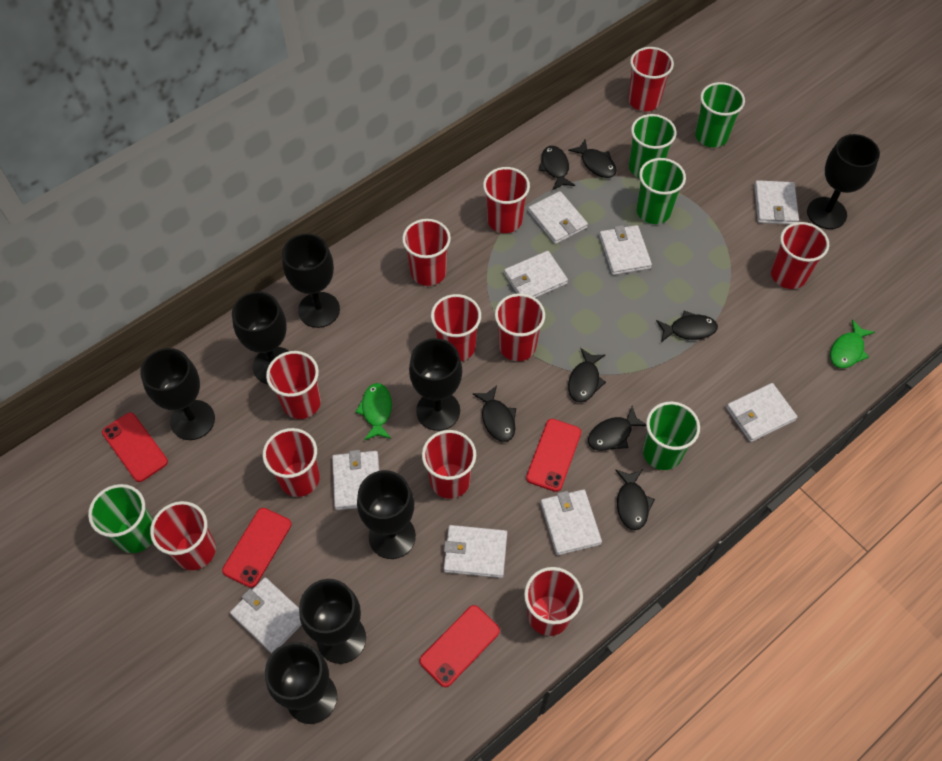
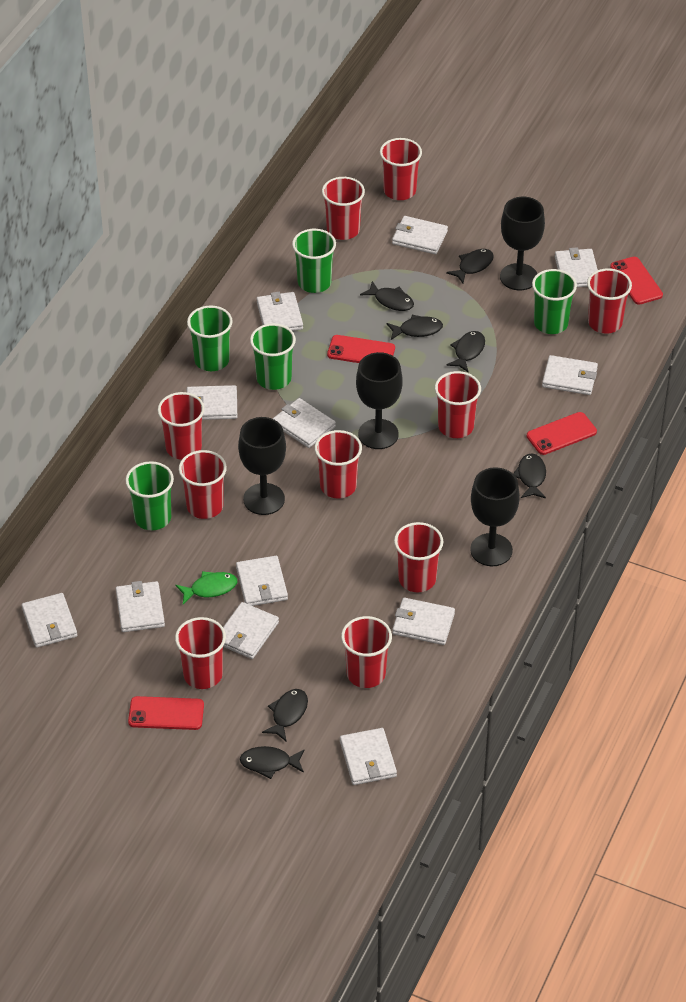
black goblet: 8 -> 4
green fish: 2 -> 1
red cup: 11 -> 10
white wallet: 9 -> 12

